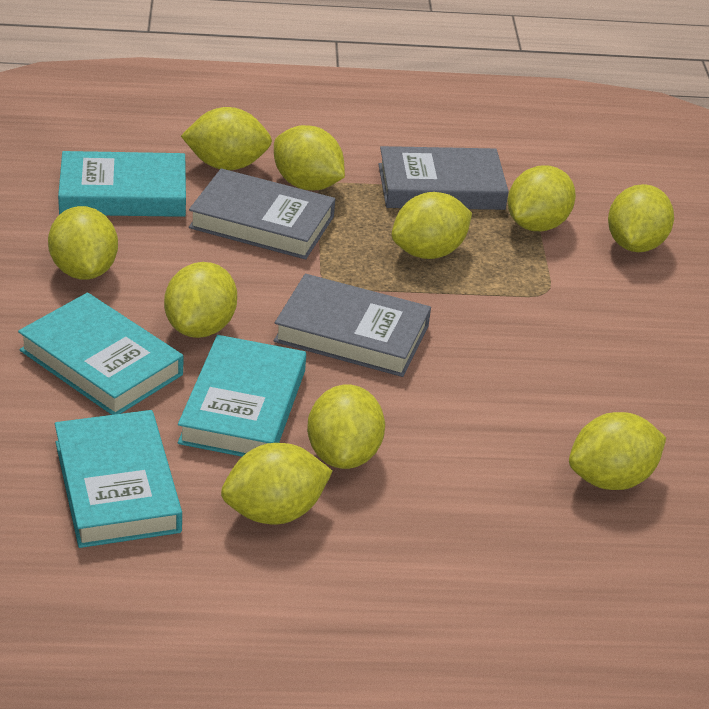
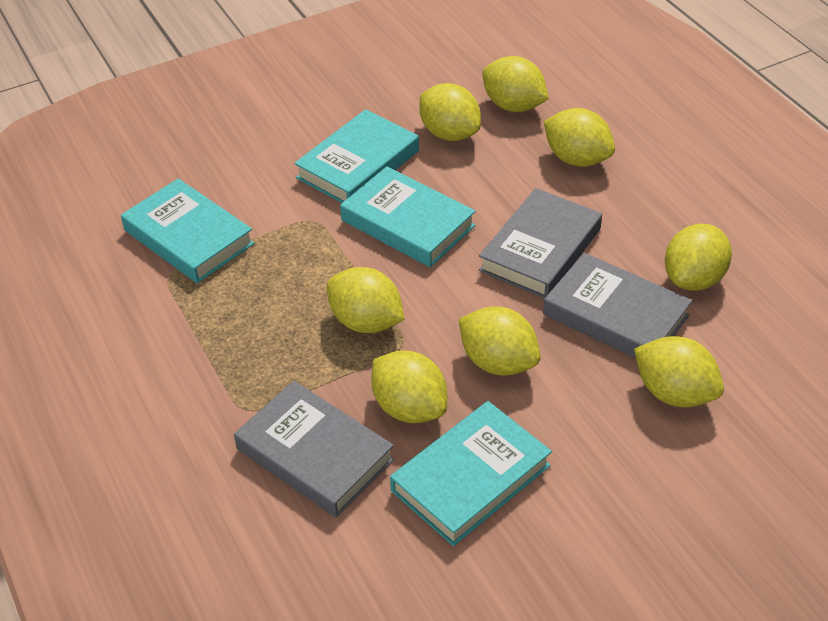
yellow lemon: 10 -> 8

